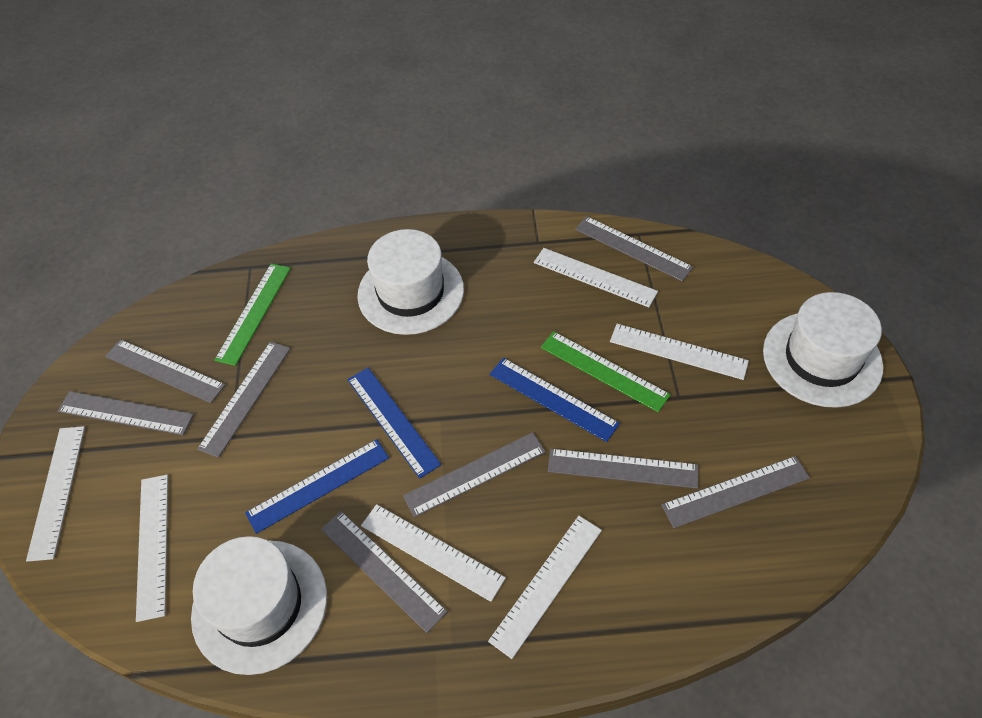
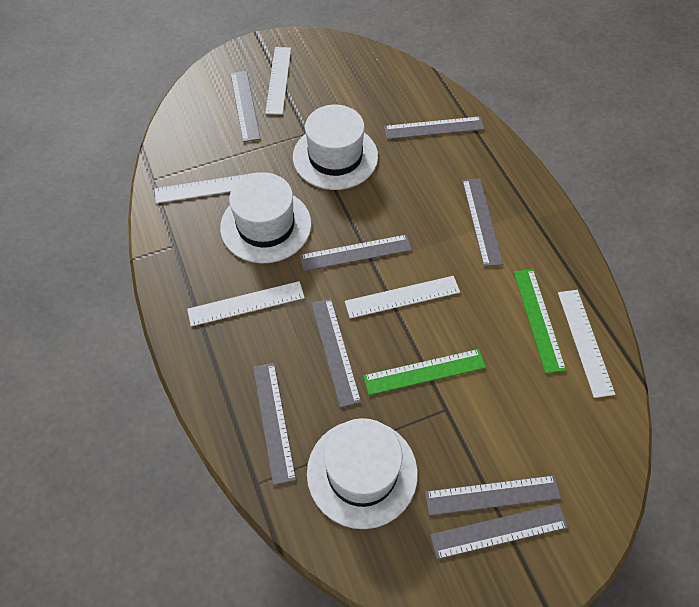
blue ruler: 3 -> 0
white ruler: 6 -> 5

